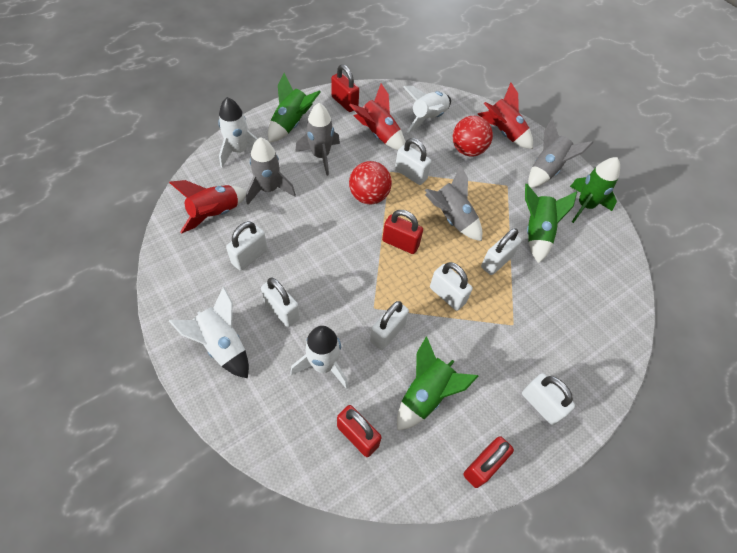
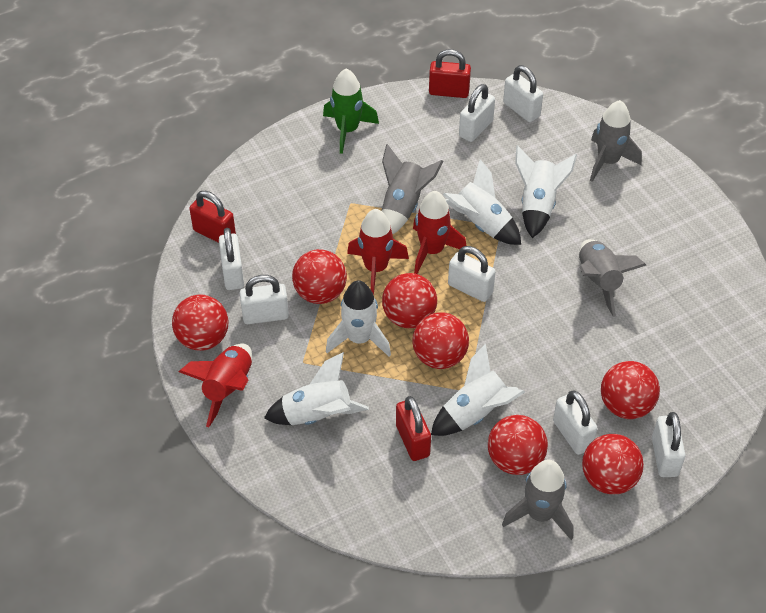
green rocket: 4 -> 1
red ball: 2 -> 7
red padlock: 4 -> 3
white rocket: 4 -> 5

